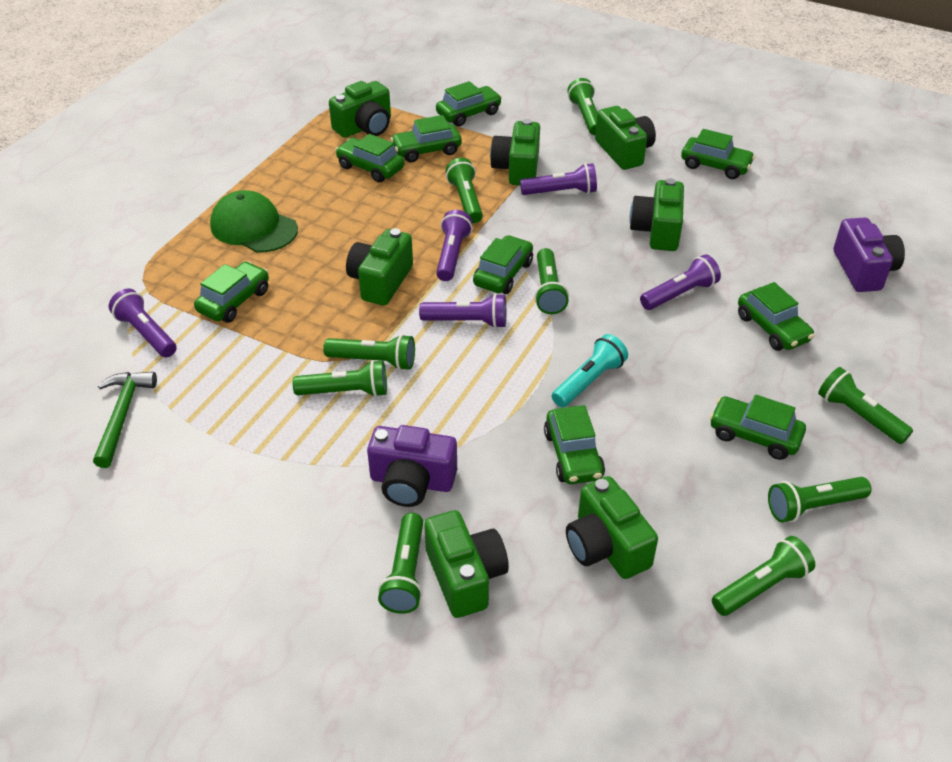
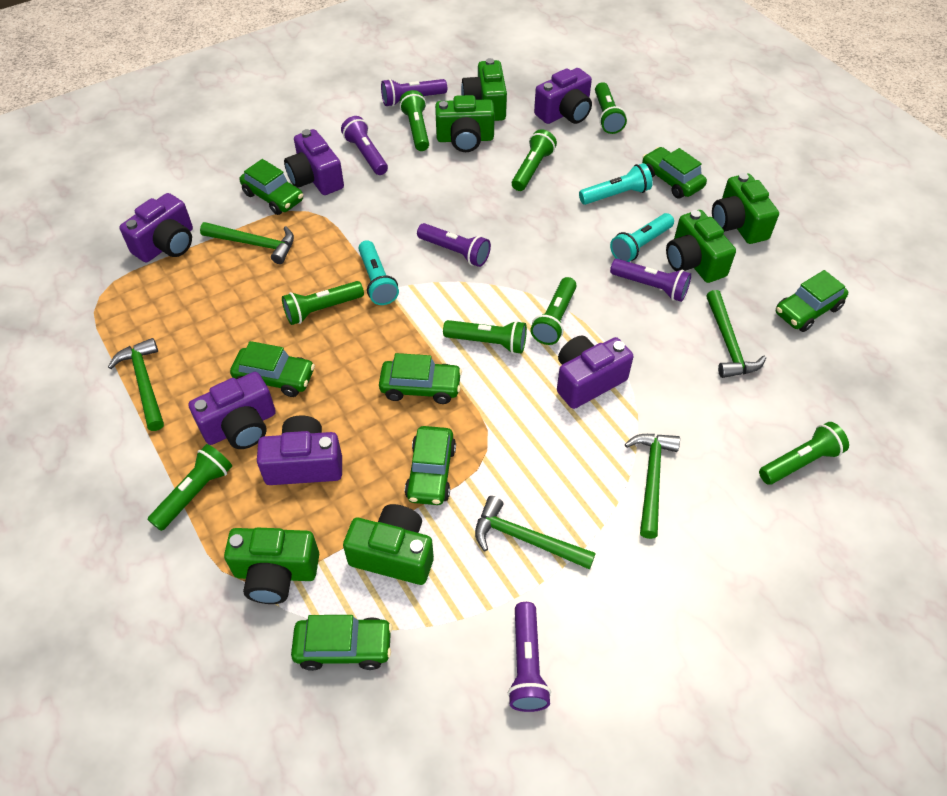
green camera: 7 -> 6
green cap: 1 -> 0
green car: 9 -> 7
green flashlight: 9 -> 8
green hammer: 1 -> 5
purple camera: 2 -> 6
turquoise flashlight: 1 -> 3

